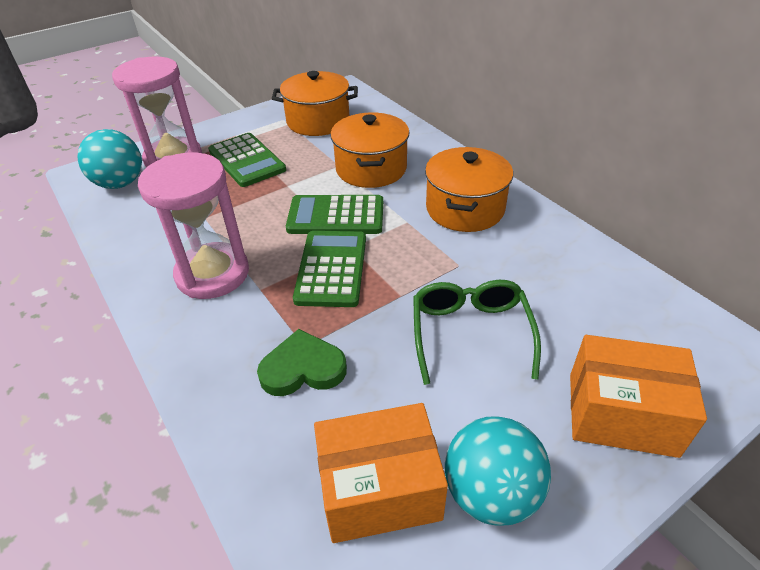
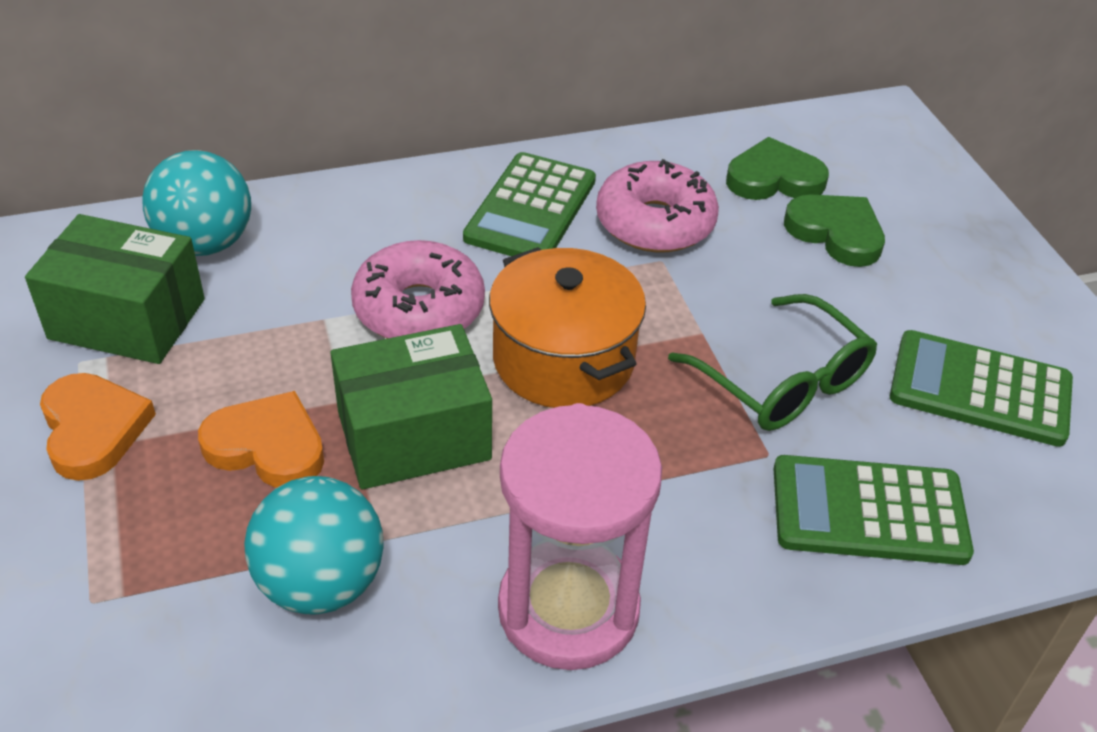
green box: 0 -> 2
green heart: 1 -> 2
orange box: 2 -> 0
orange heart: 0 -> 2
orange pot: 3 -> 1
pink donut: 0 -> 2
pink hourglass: 2 -> 1

